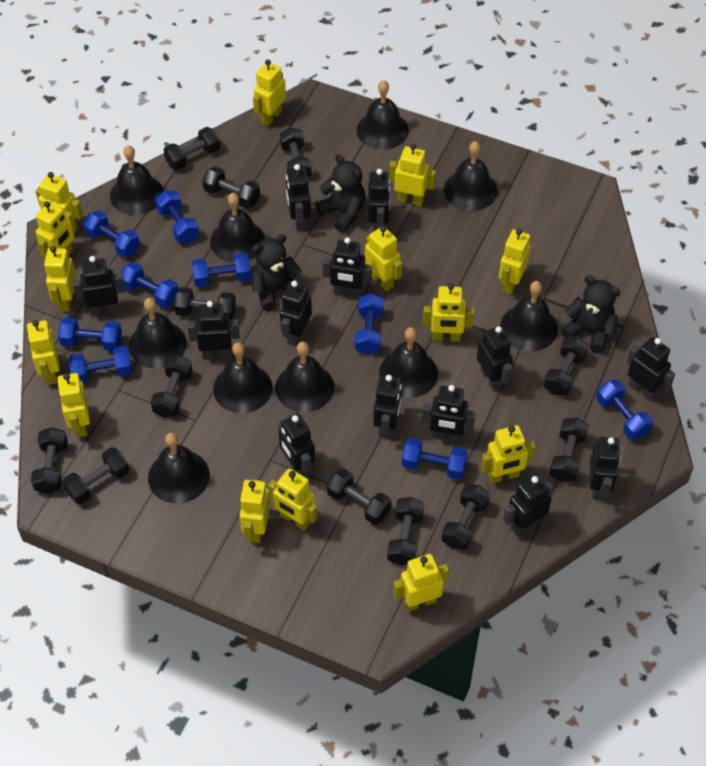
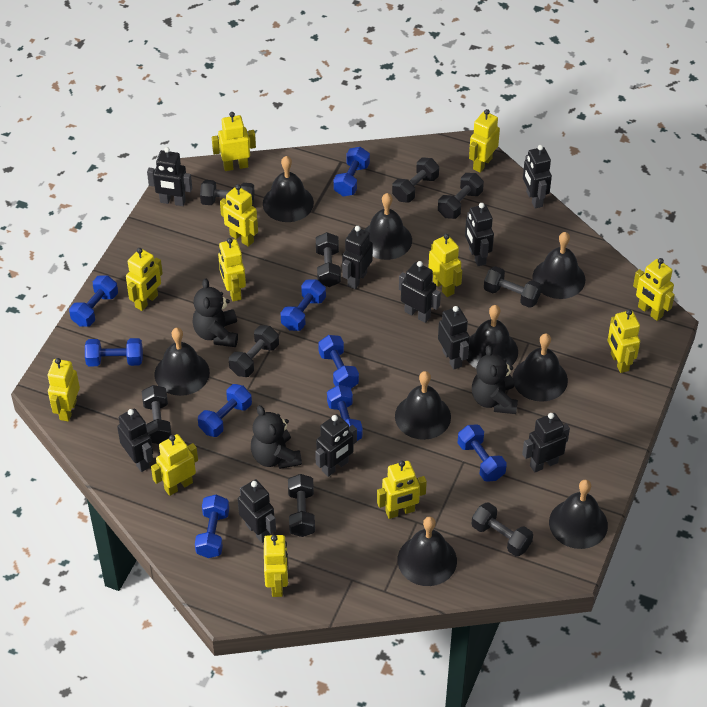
black bell: 10 -> 9
black dumbbell: 12 -> 9
black robot: 13 -> 10
yellow robot: 14 -> 12

